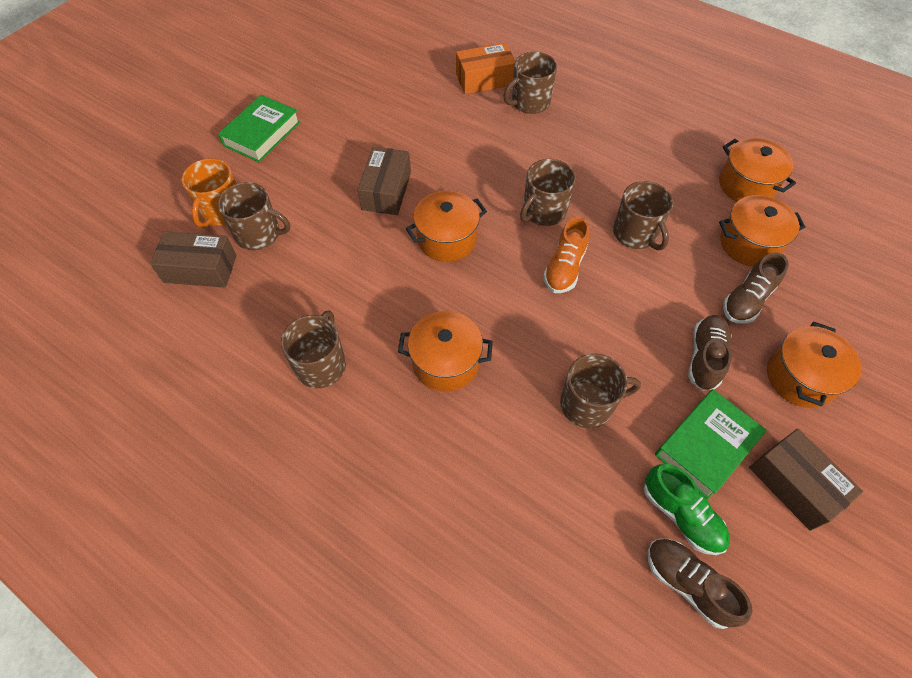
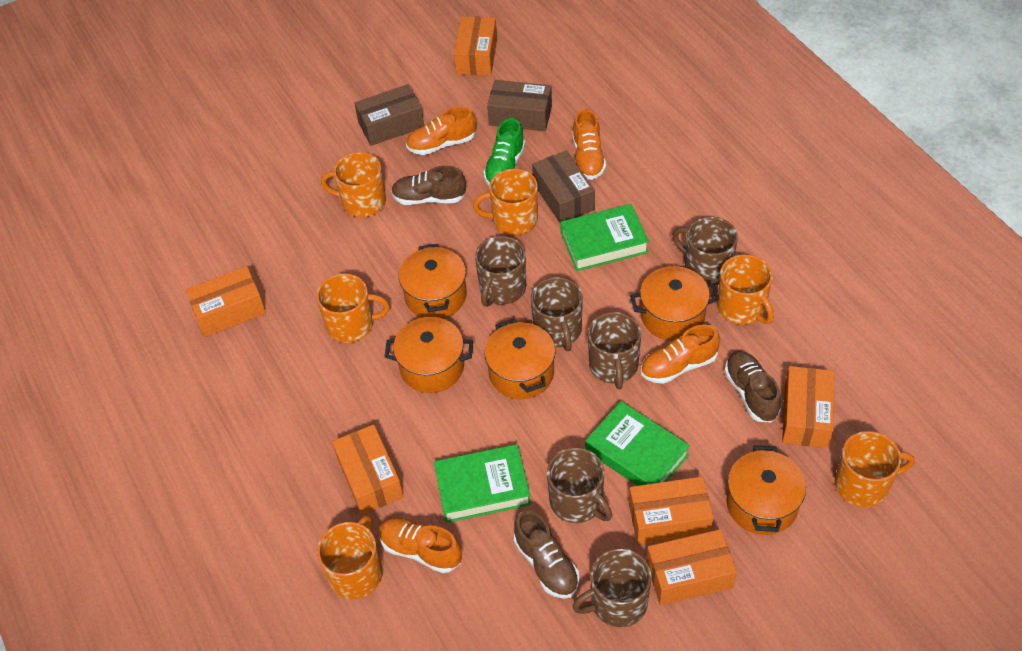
green book: 2 -> 3
orange box: 1 -> 6
orange mug: 1 -> 6
orange shoe: 1 -> 4

